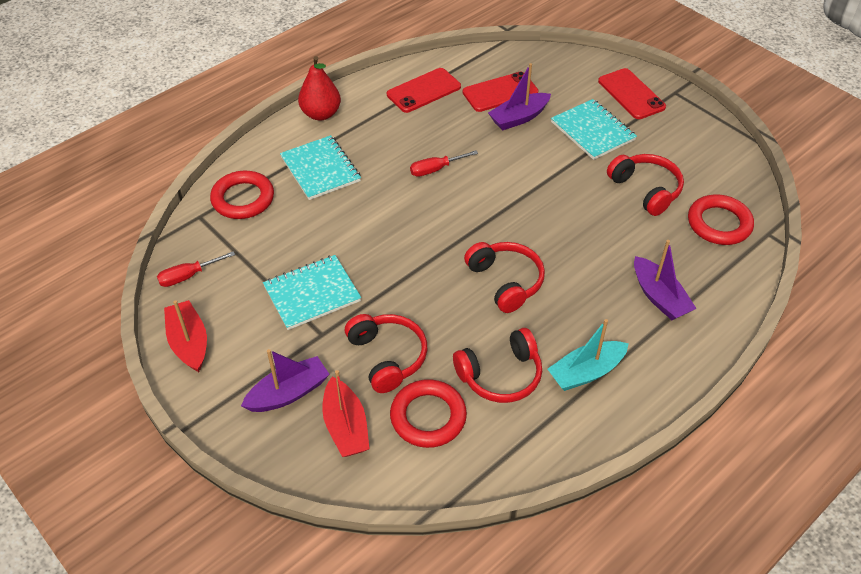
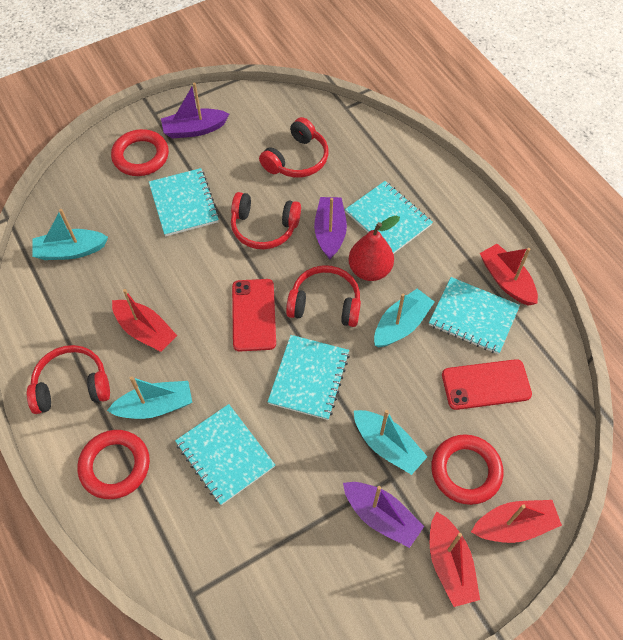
red boat: 2 -> 4
red phone: 3 -> 2
red screwdriver: 2 -> 0
turquoise boat: 1 -> 4
turquoise notebook: 3 -> 5

